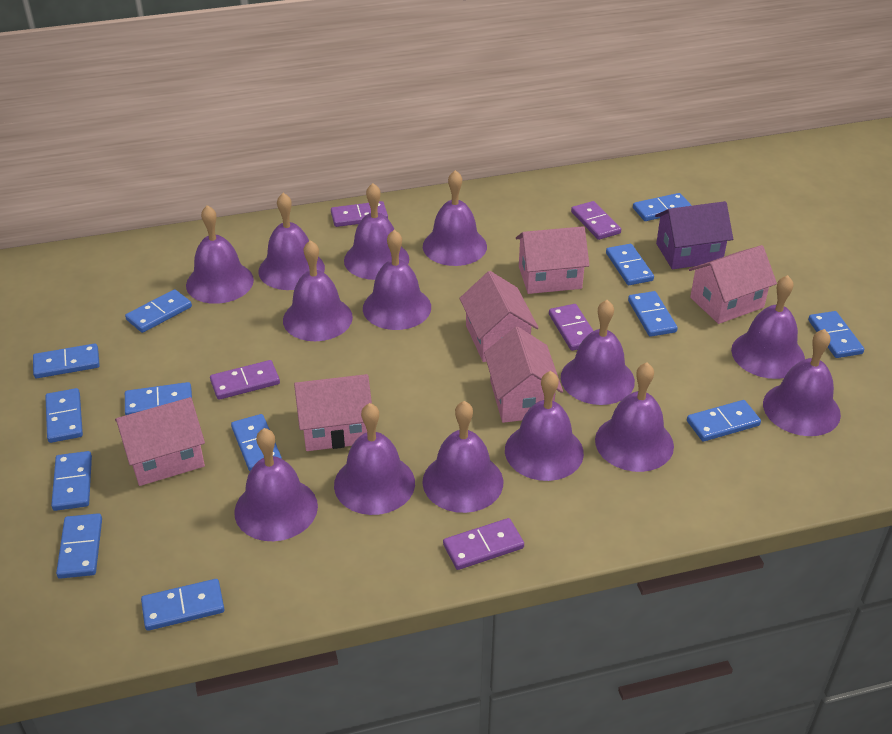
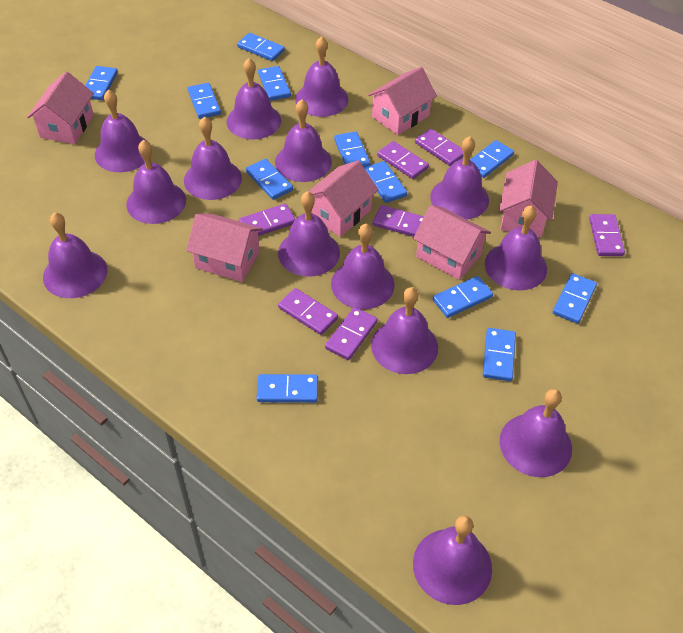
blue domino: 13 -> 12
purple domino: 5 -> 7
purple house: 1 -> 0

